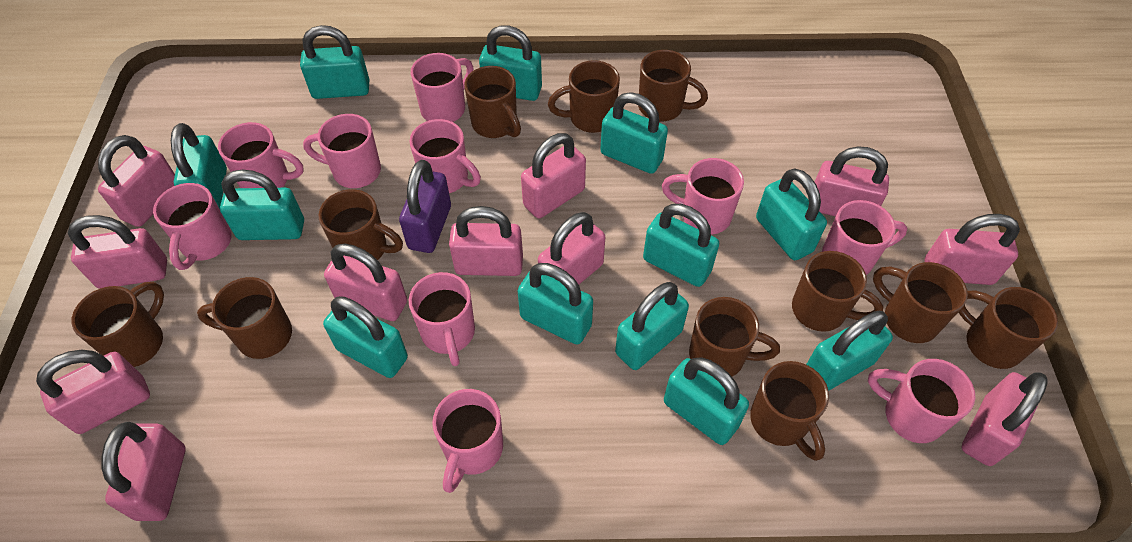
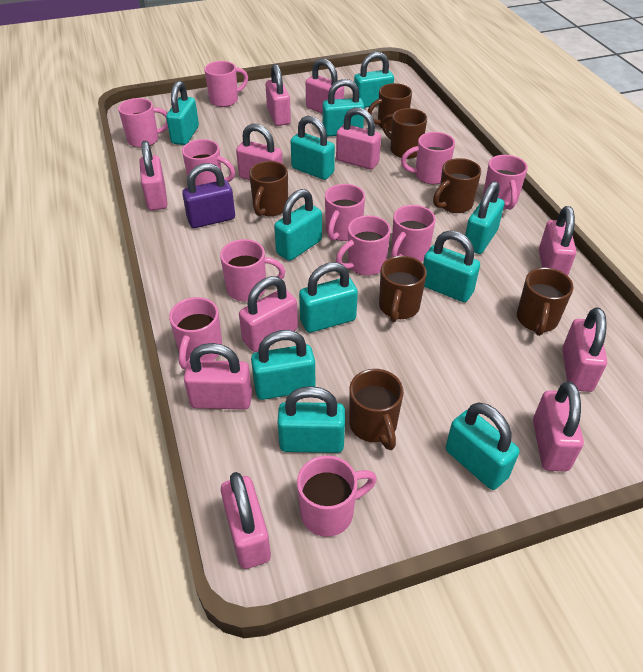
brown mug: 11 -> 7
pink mug: 10 -> 11
turquoise padlock: 12 -> 11

